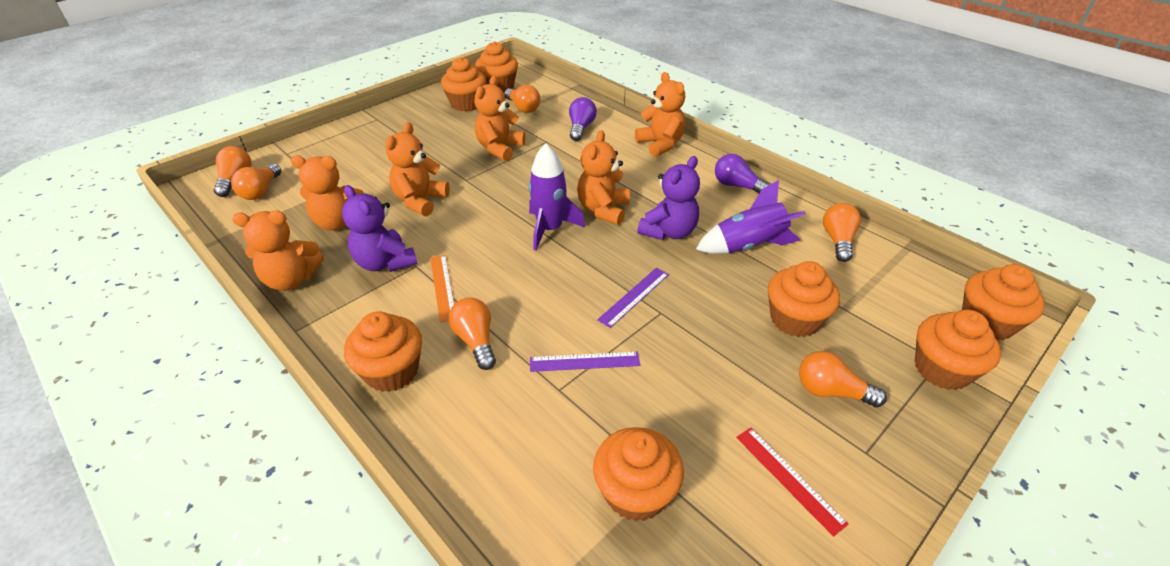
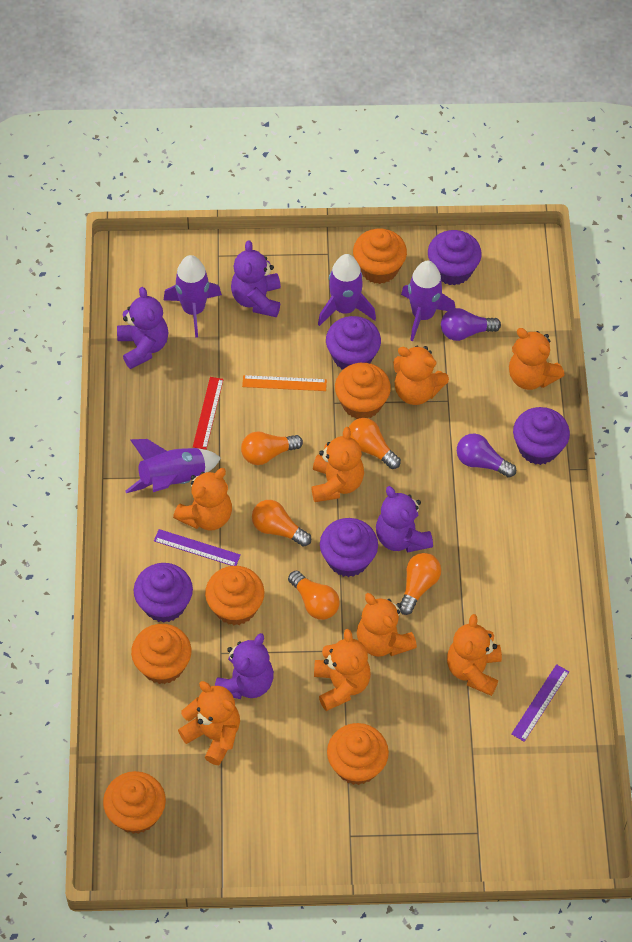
orange cupcake: 7 -> 6
orange light bulb: 6 -> 5
orange teddy bear: 6 -> 8
purple cupcake: 0 -> 5
purple rocket: 2 -> 4
purple teddy bear: 2 -> 4

